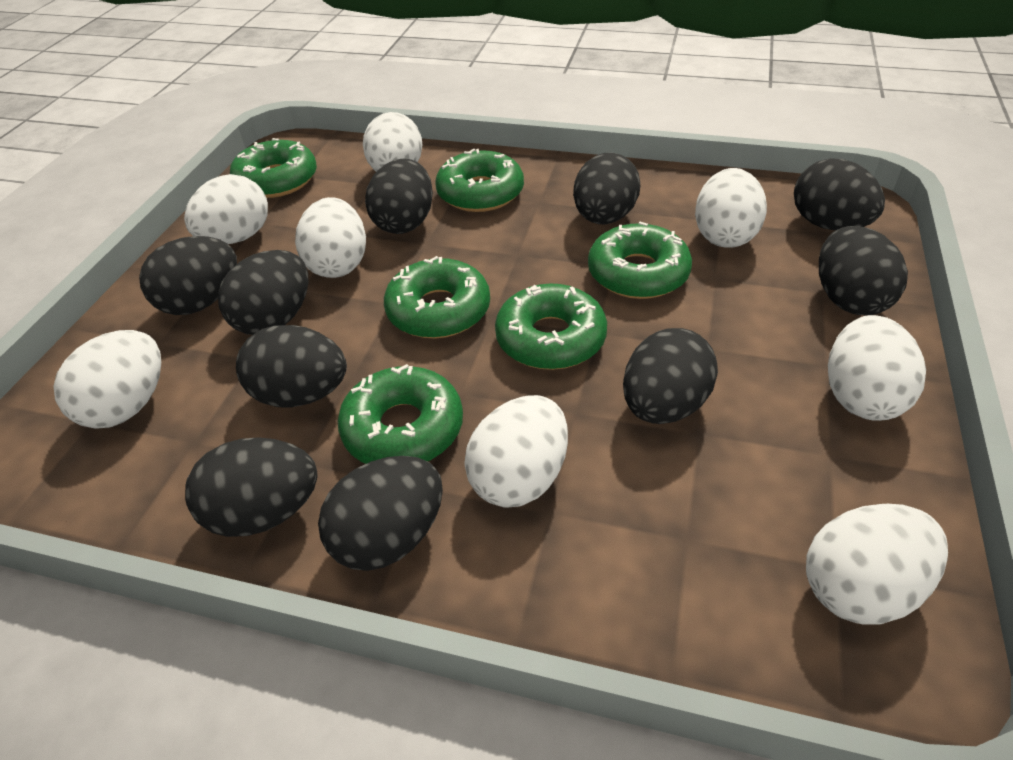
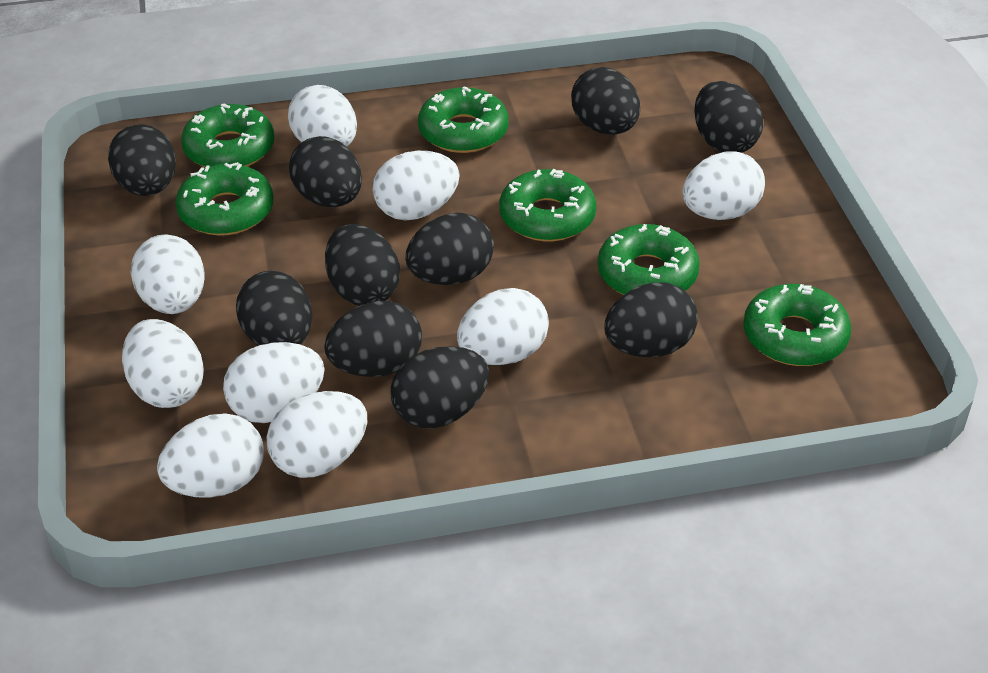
white egg: 8 -> 9

